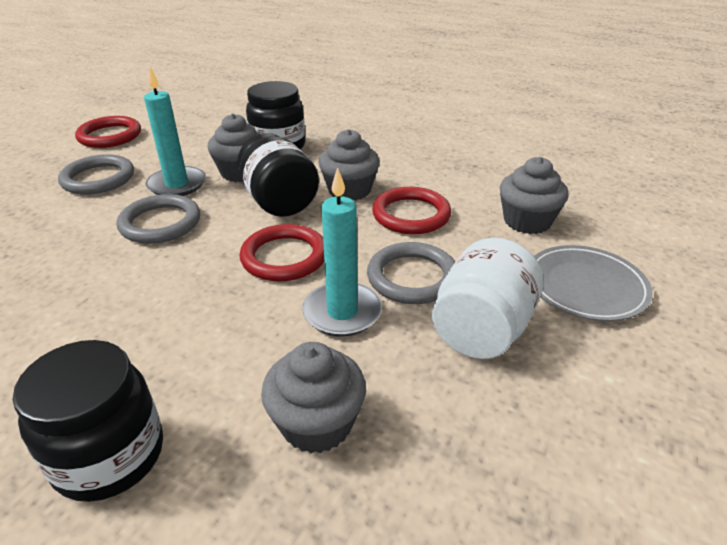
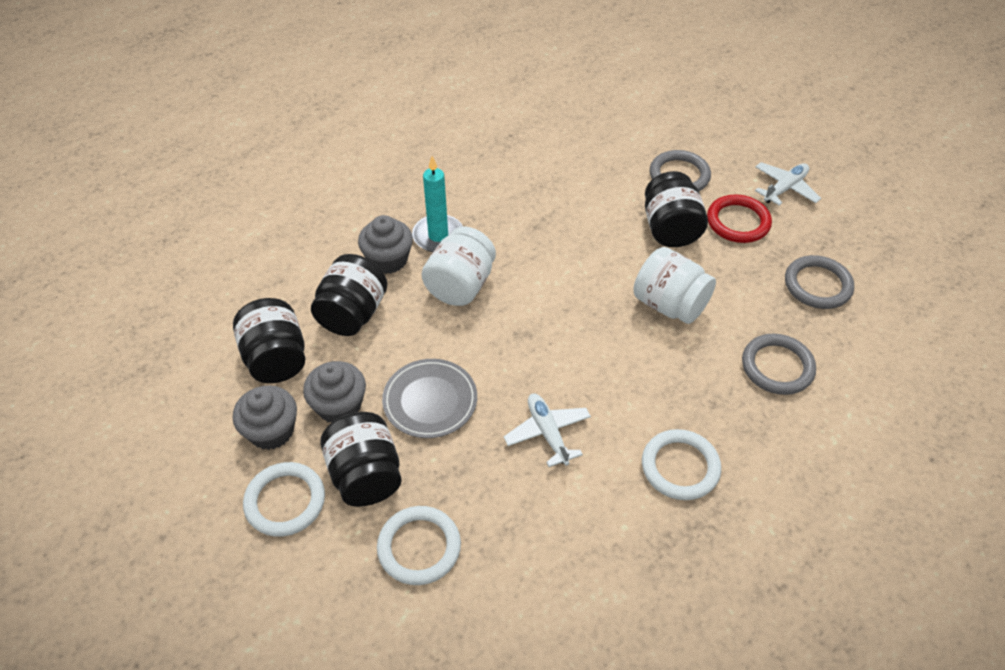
black jar: 3 -> 4
grey cupcake: 4 -> 3
red ring: 3 -> 1
turquoise candle: 2 -> 1
white jar: 1 -> 2
white plane: 0 -> 2
white ring: 0 -> 3

